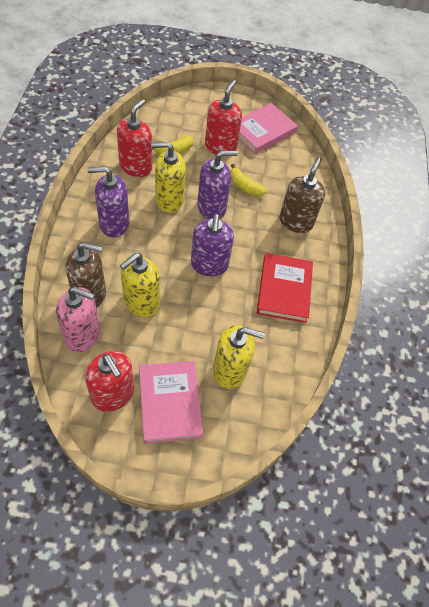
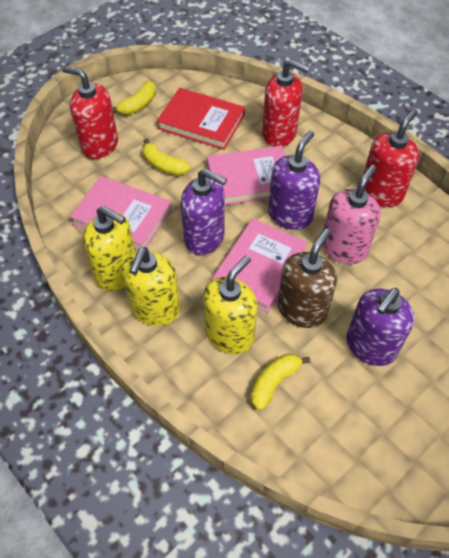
brown soap dispenser: 2 -> 1
pink book: 2 -> 3
yellow banana: 2 -> 3

